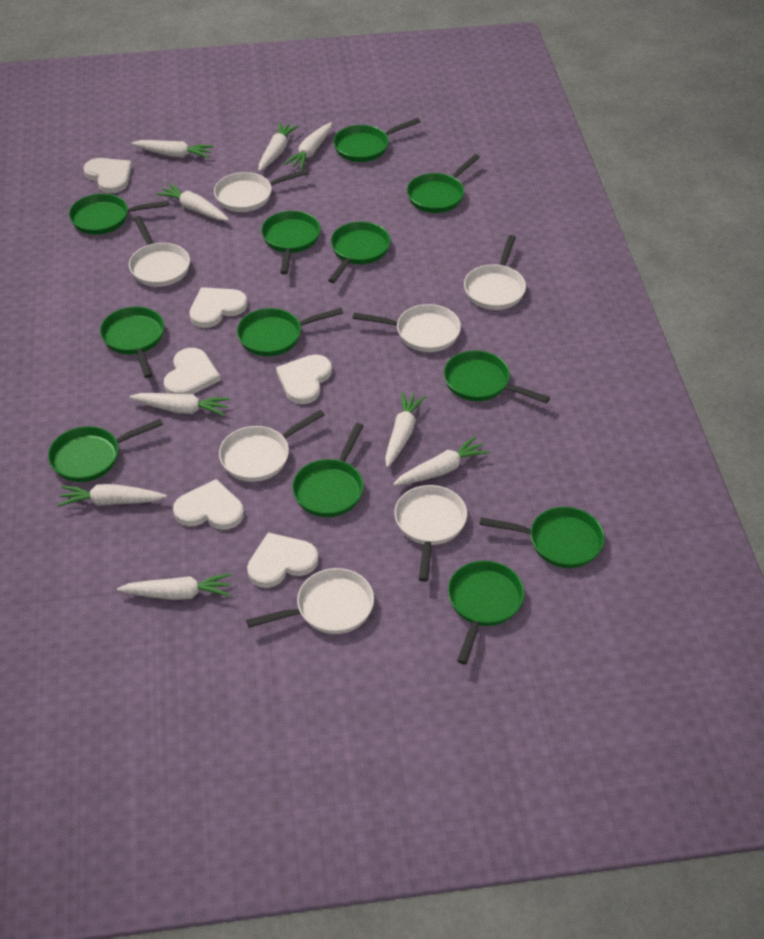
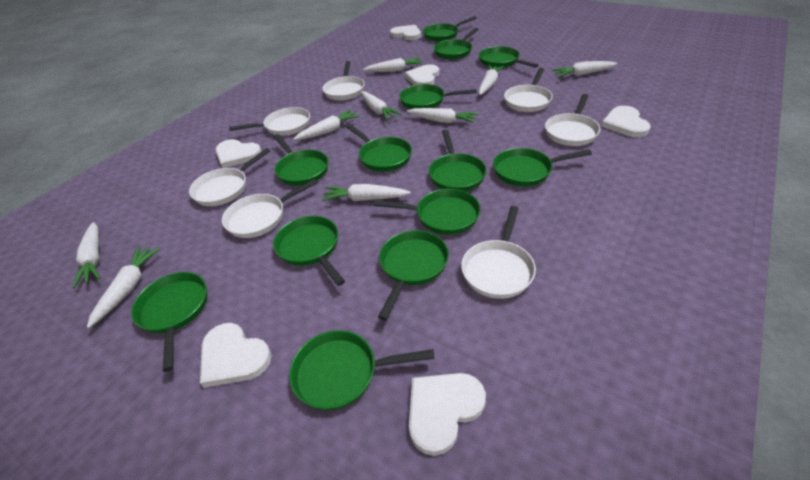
green pan: 12 -> 13

